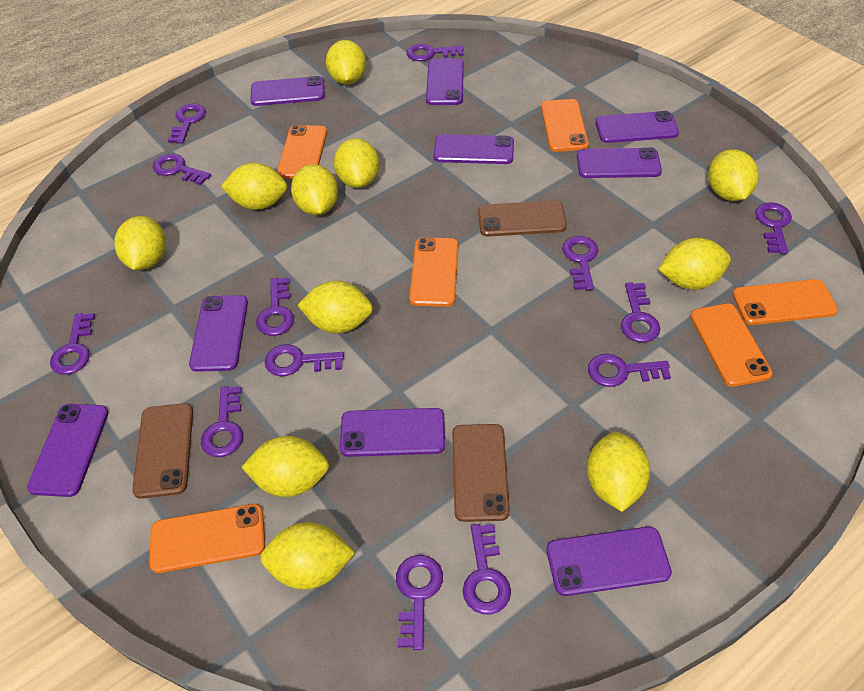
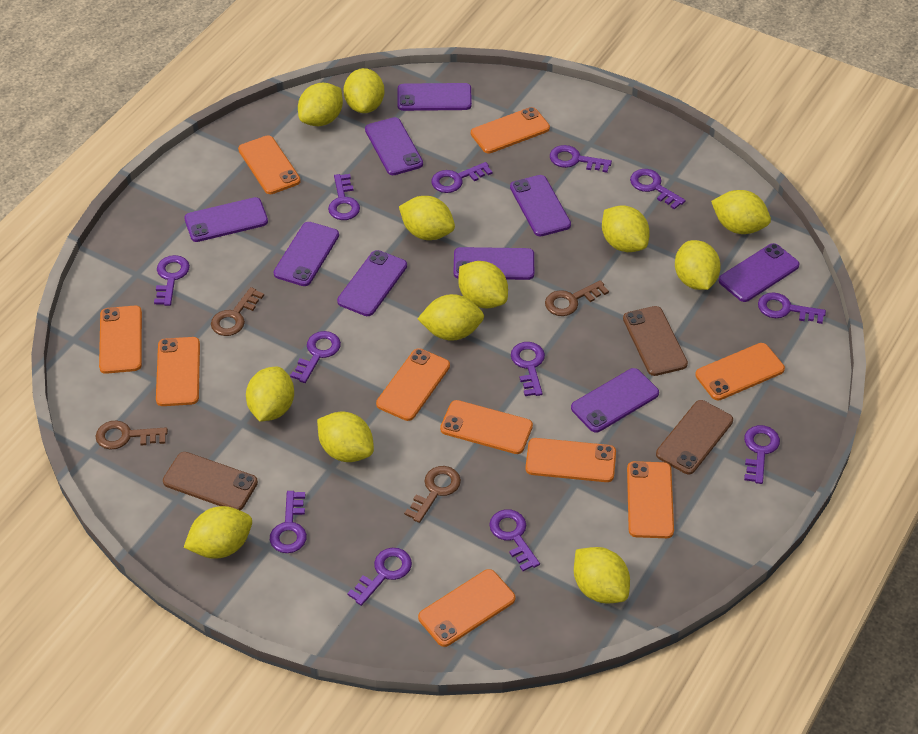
brown key: 0 -> 4
orange phone: 6 -> 10
purple key: 13 -> 12
yellow lemon: 11 -> 12

